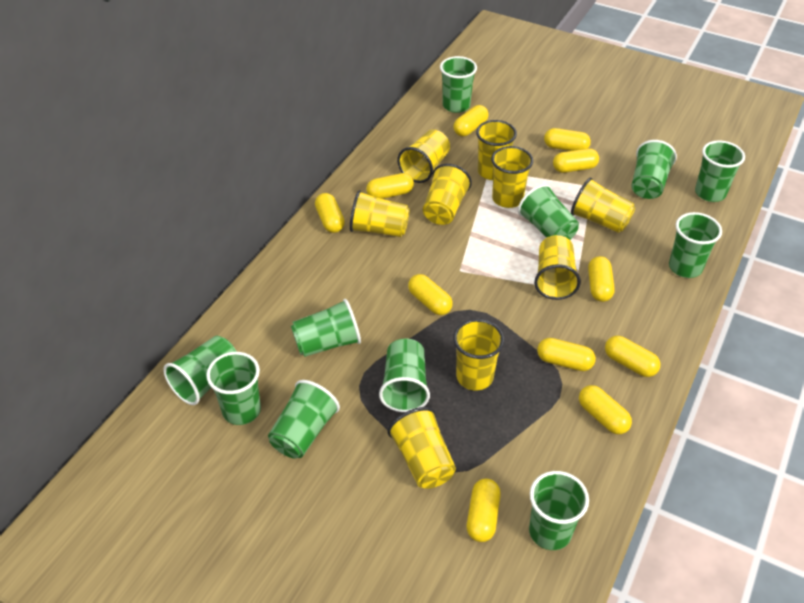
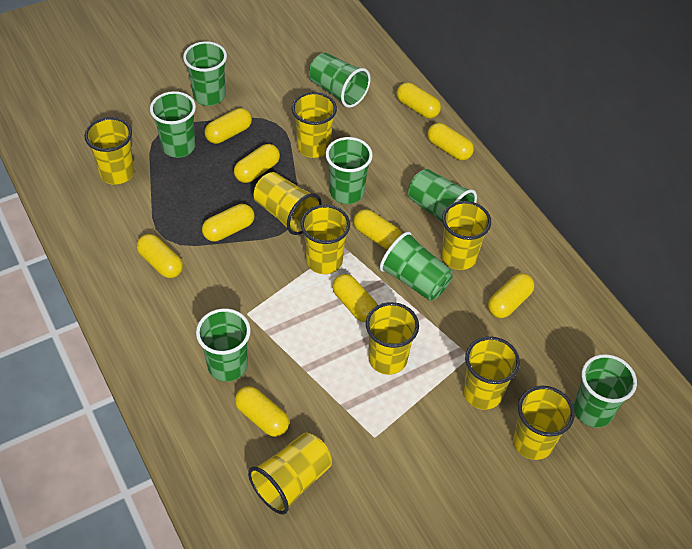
green cup: 11 -> 8
yellow capsule: 11 -> 10

